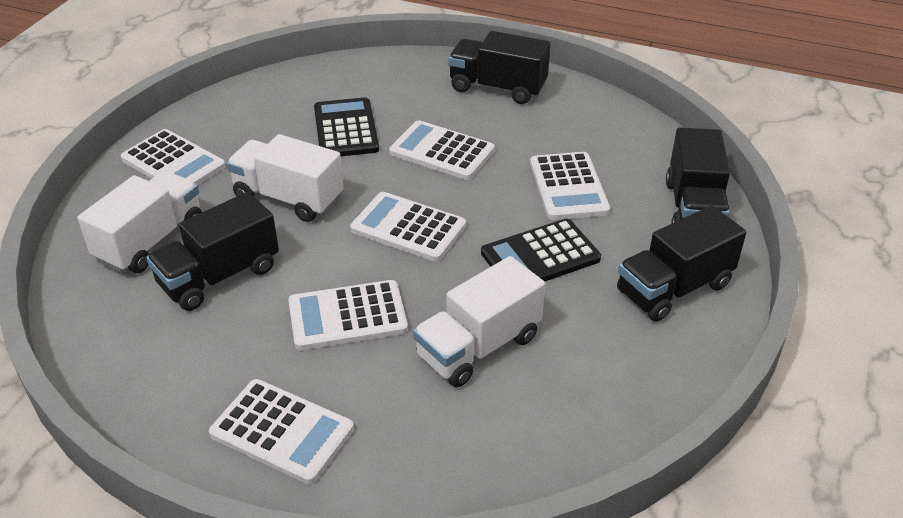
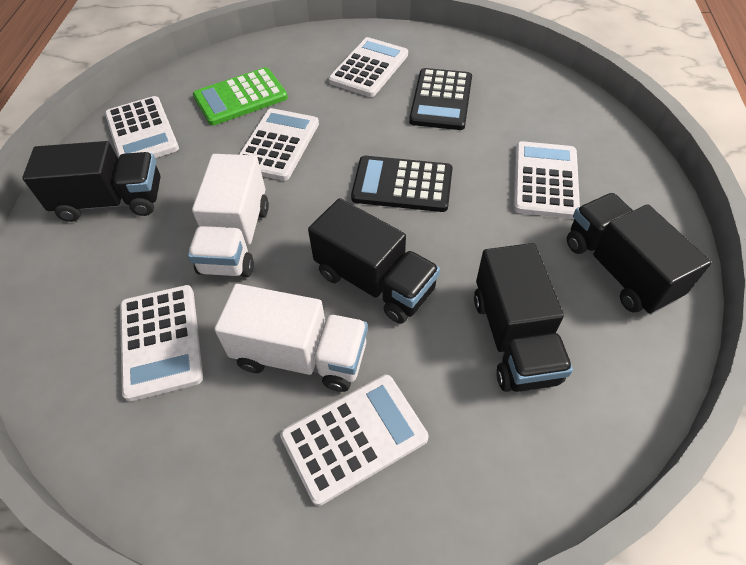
green calculator: 0 -> 1
white truck: 3 -> 2

